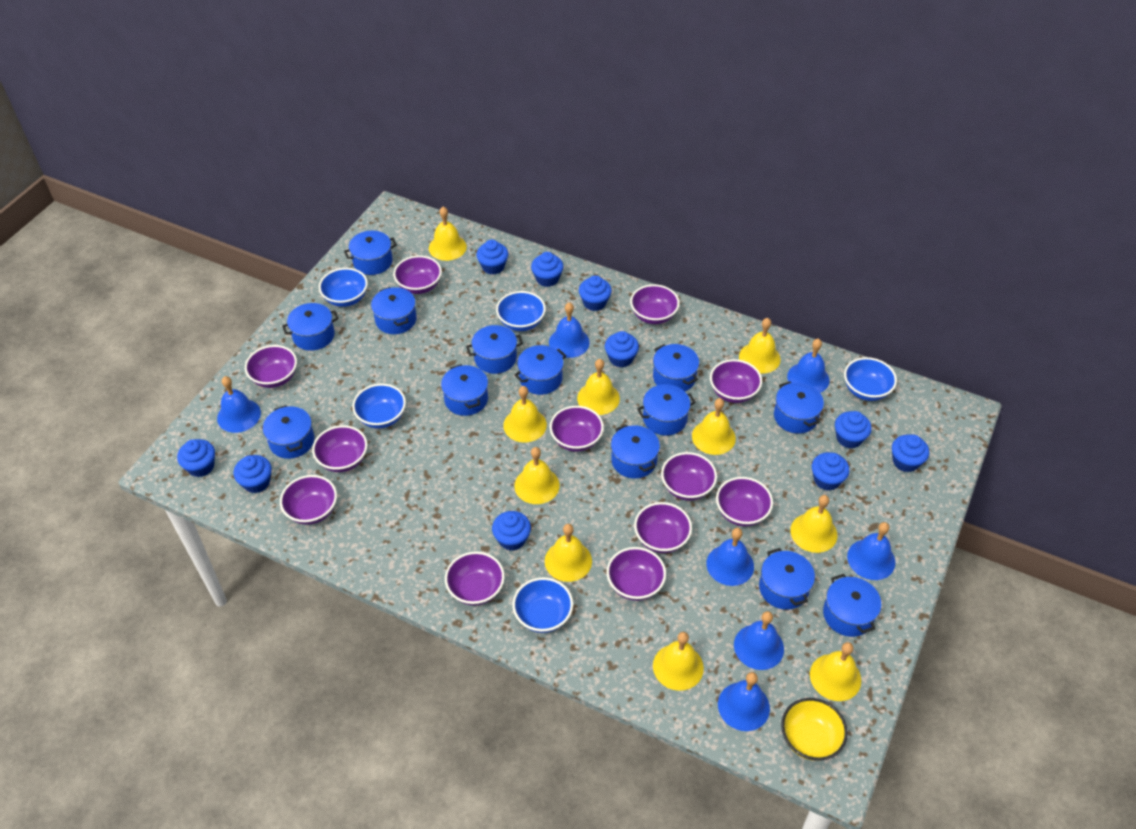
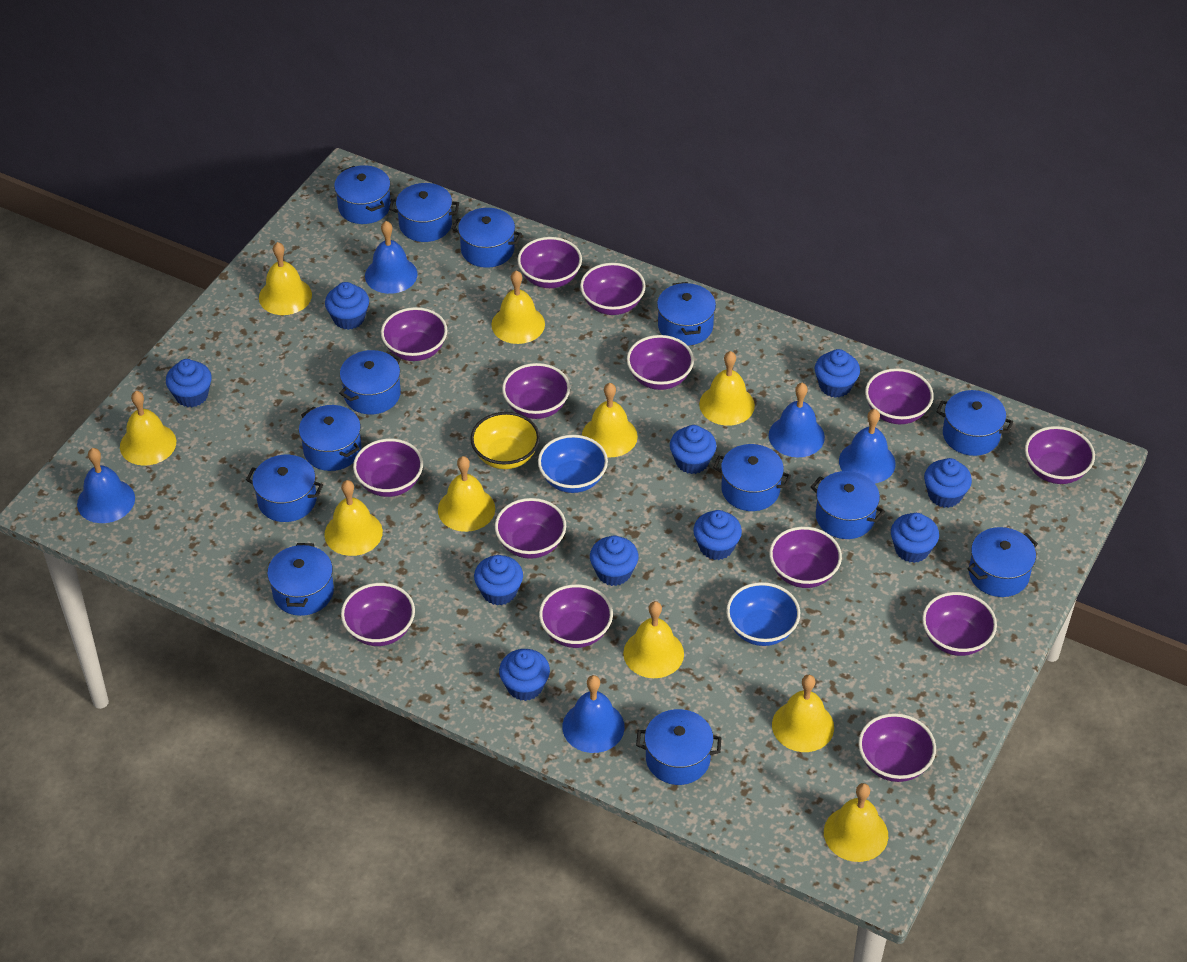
blue bell: 7 -> 5
blue bowl: 5 -> 2
purple bowl: 12 -> 14

